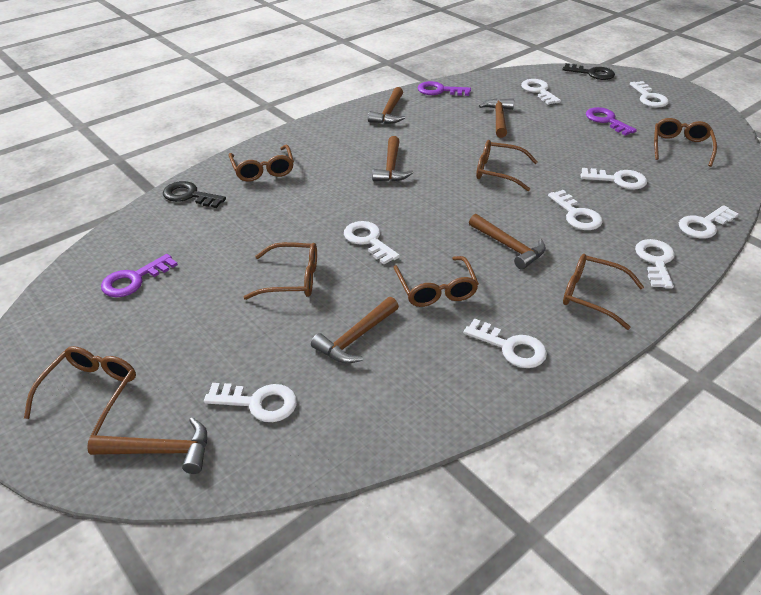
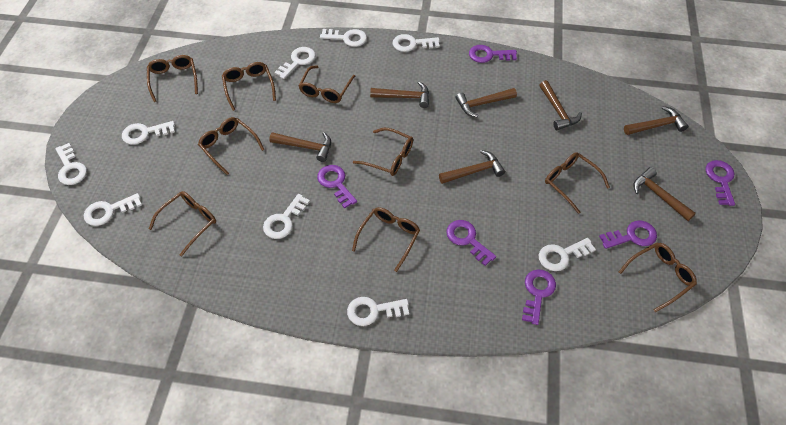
black key: 2 -> 0
brown glasses: 7 -> 9
brown hammer: 6 -> 7
purple key: 3 -> 6

